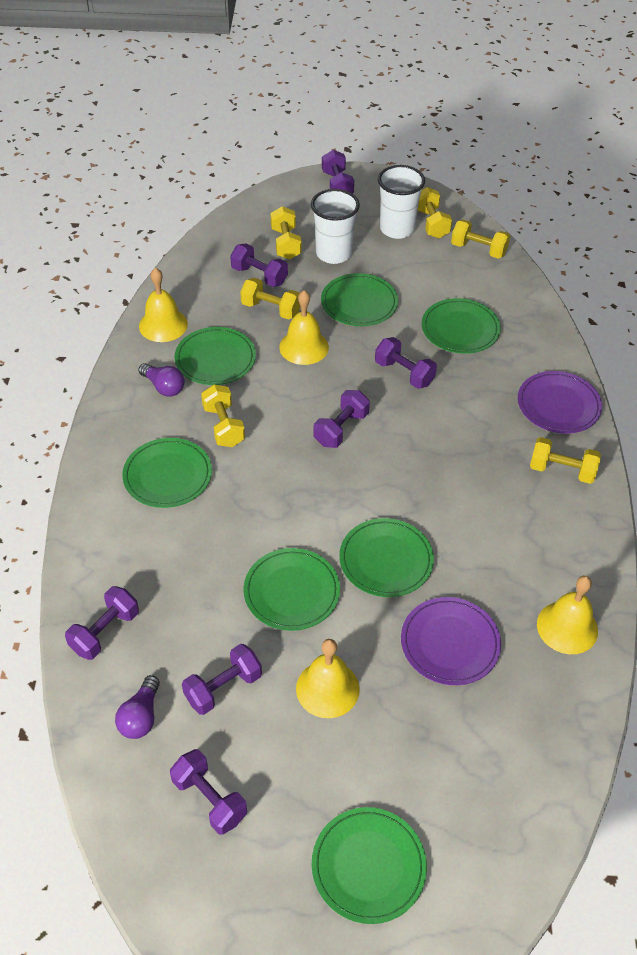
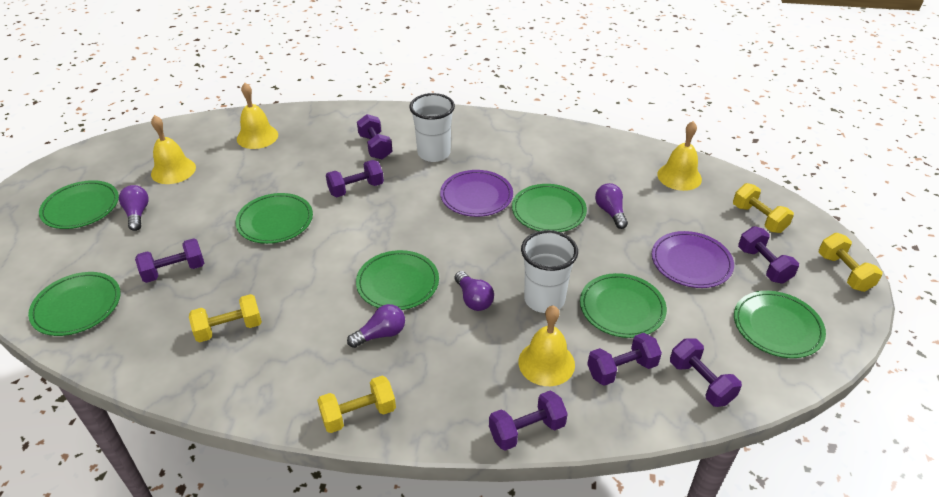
purple light bulb: 2 -> 4
yellow dumbbell: 6 -> 4

